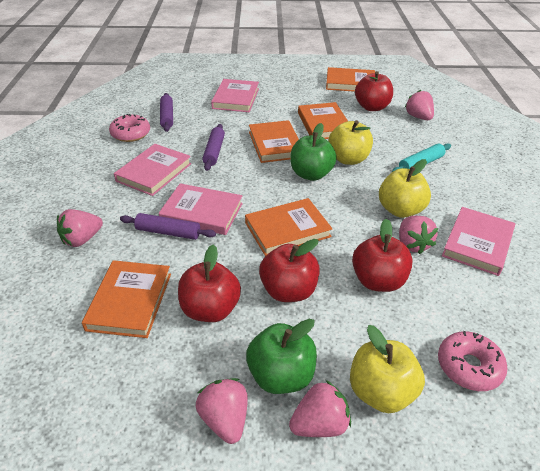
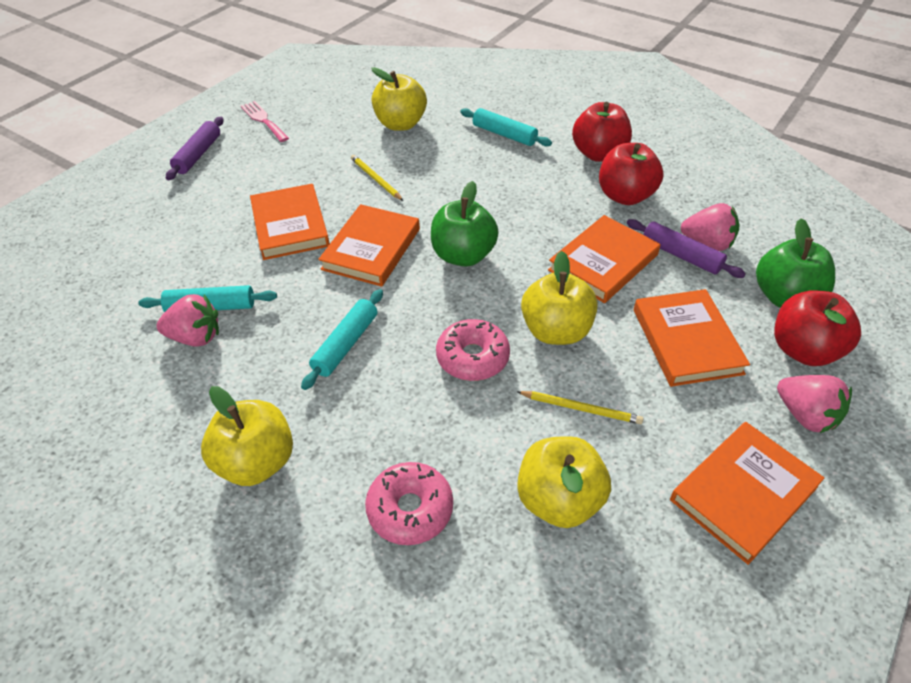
pink book: 4 -> 0
pink fork: 0 -> 1
pink strawberry: 5 -> 3
purple rolling pin: 3 -> 2
red apple: 4 -> 3
turquoise rolling pin: 1 -> 3
yellow apple: 3 -> 4
yellow pencil: 0 -> 2

